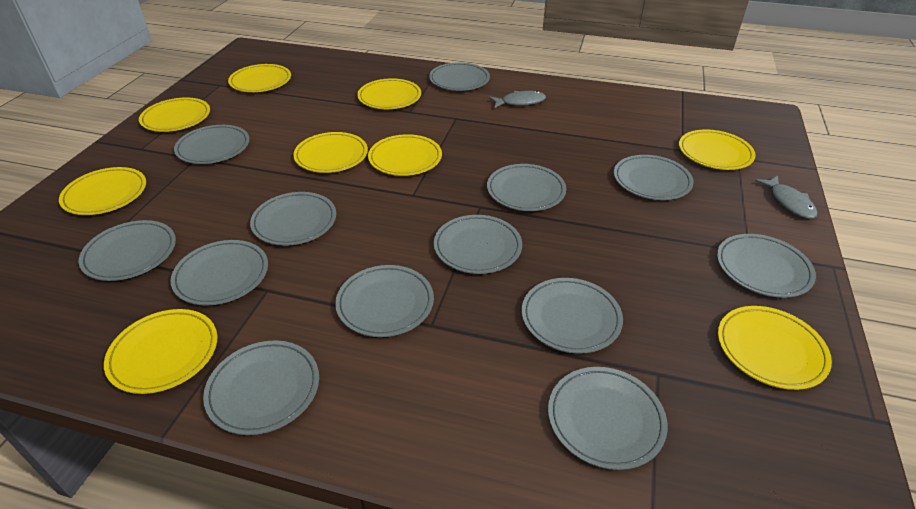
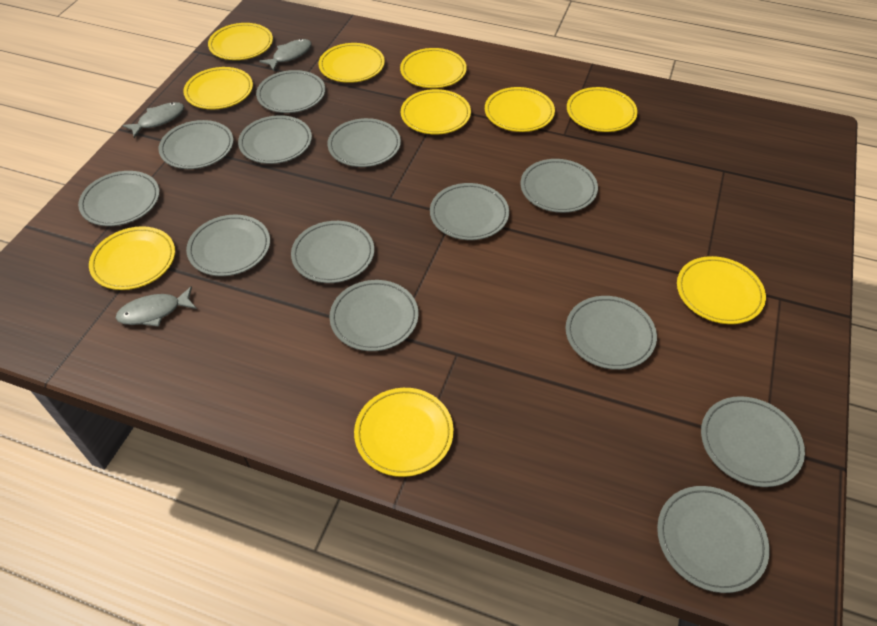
grey fish: 2 -> 3
yellow plate: 9 -> 10

